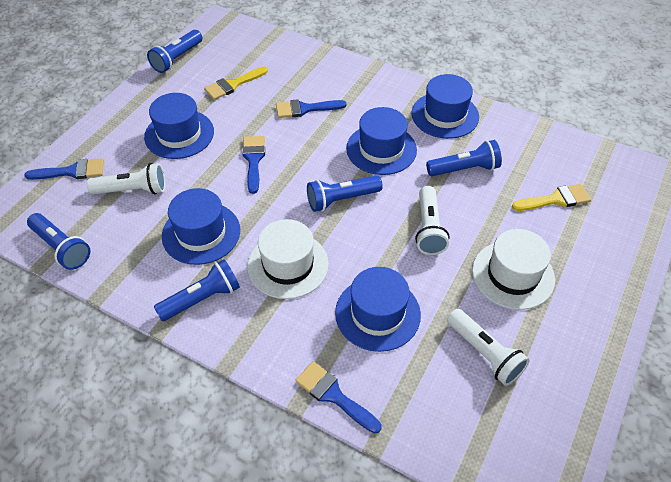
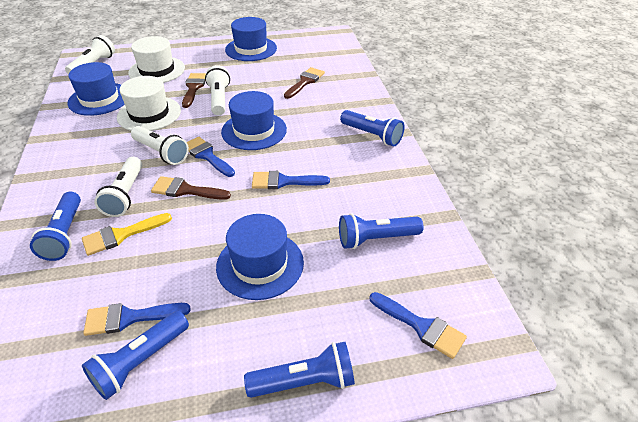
blue hat: 5 -> 4
brown brush: 0 -> 3
white flashlight: 3 -> 4
yellow brush: 2 -> 1

